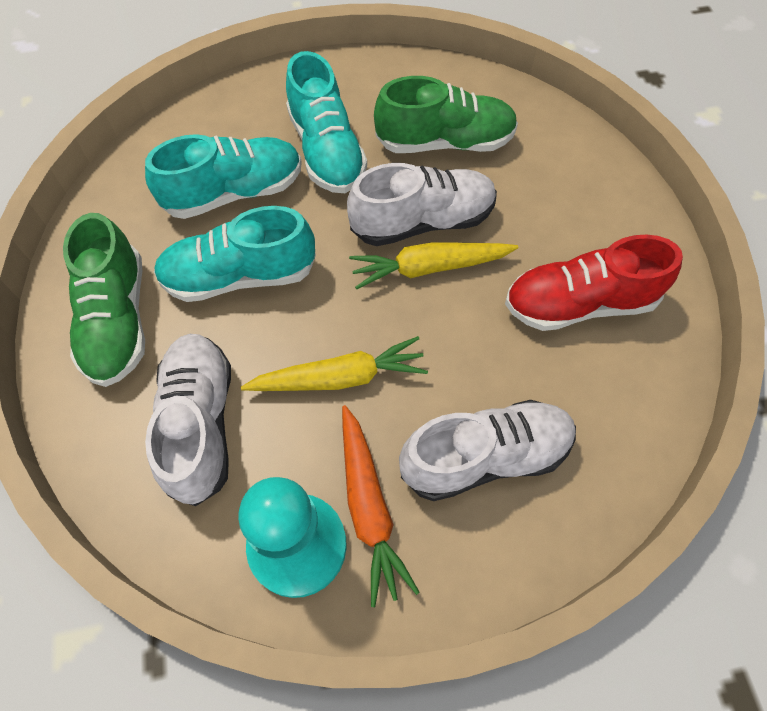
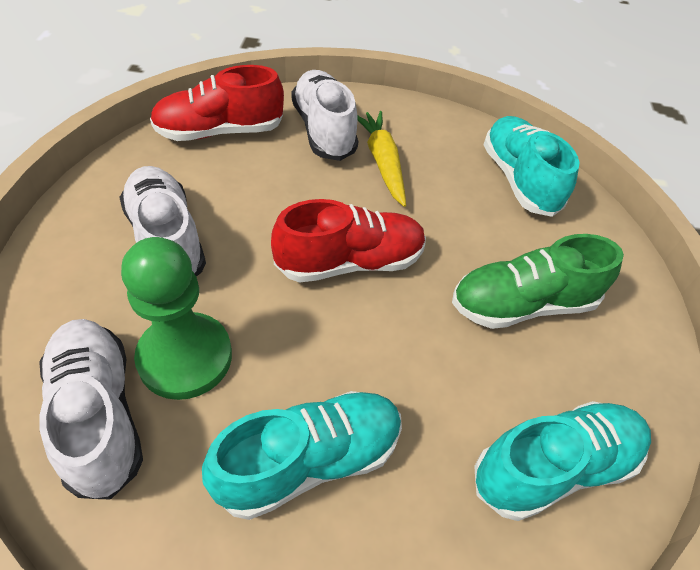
green pawn: 0 -> 1
green shoe: 2 -> 1
orange carrot: 1 -> 0
red shoe: 1 -> 2
turquoise pawn: 1 -> 0
yellow carrot: 2 -> 1

